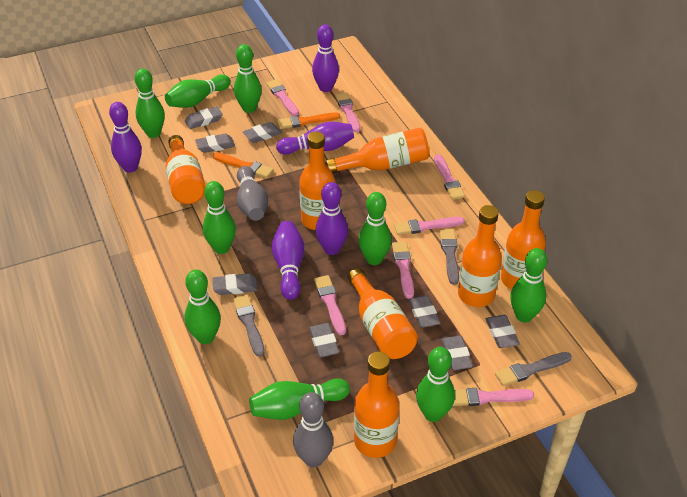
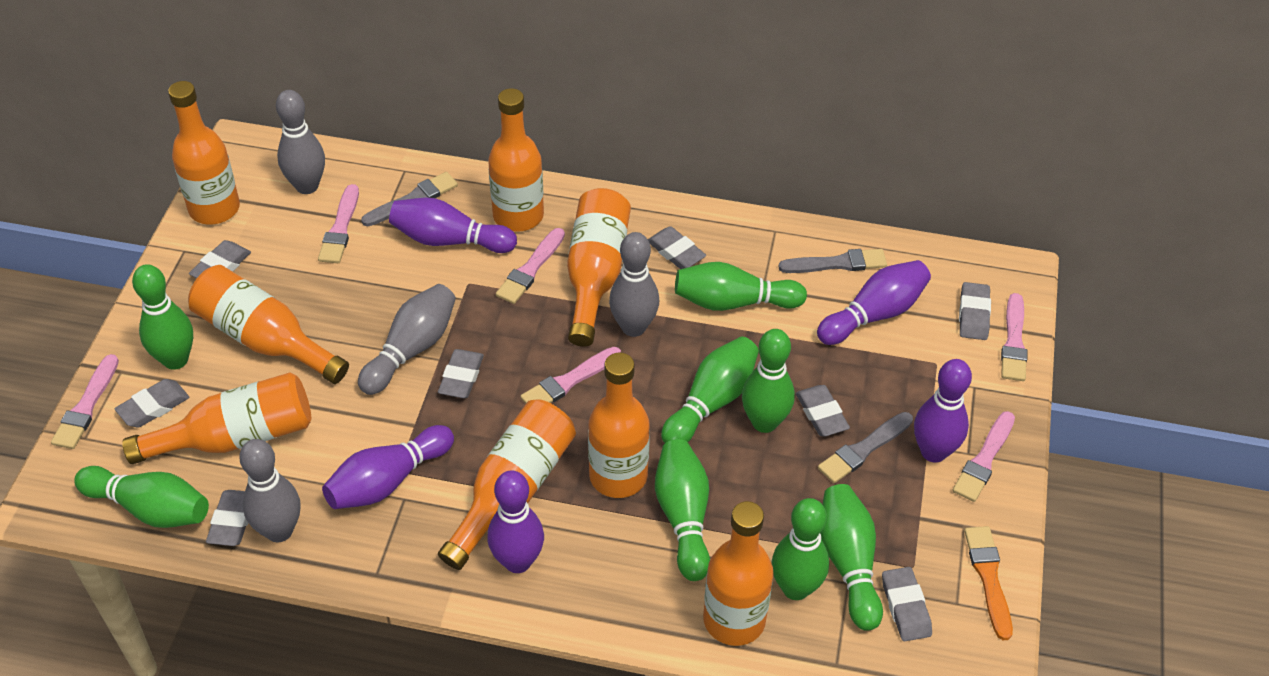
green bowling pin: 9 -> 8
grey bowling pin: 2 -> 4
orange bottle: 7 -> 8
orange brush: 2 -> 1
pink brush: 7 -> 6

